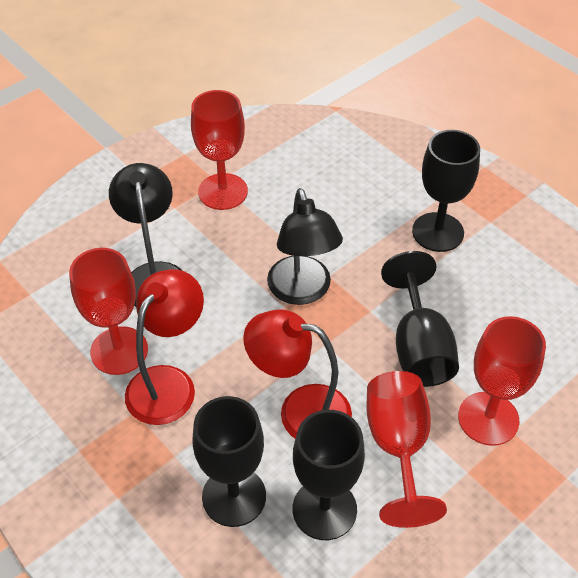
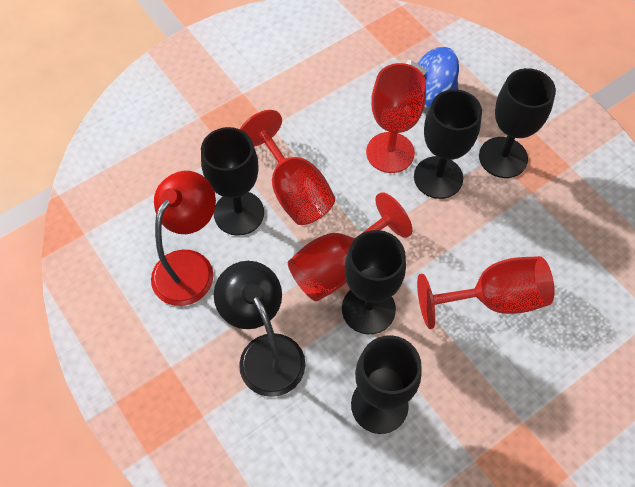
black goblet: 4 -> 5
black lamp: 2 -> 1
blue spinning top: 0 -> 1
red lamp: 2 -> 1

